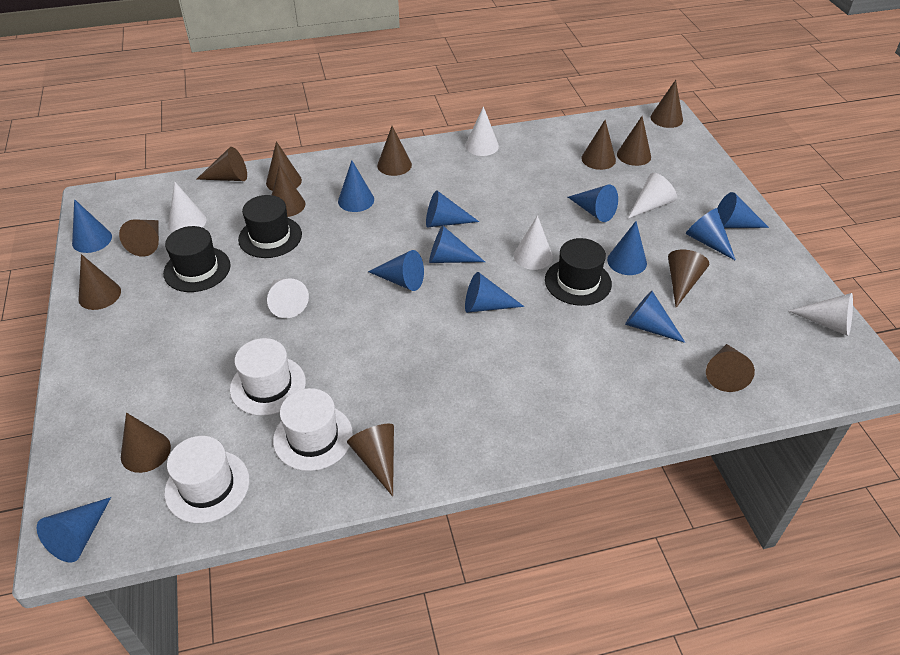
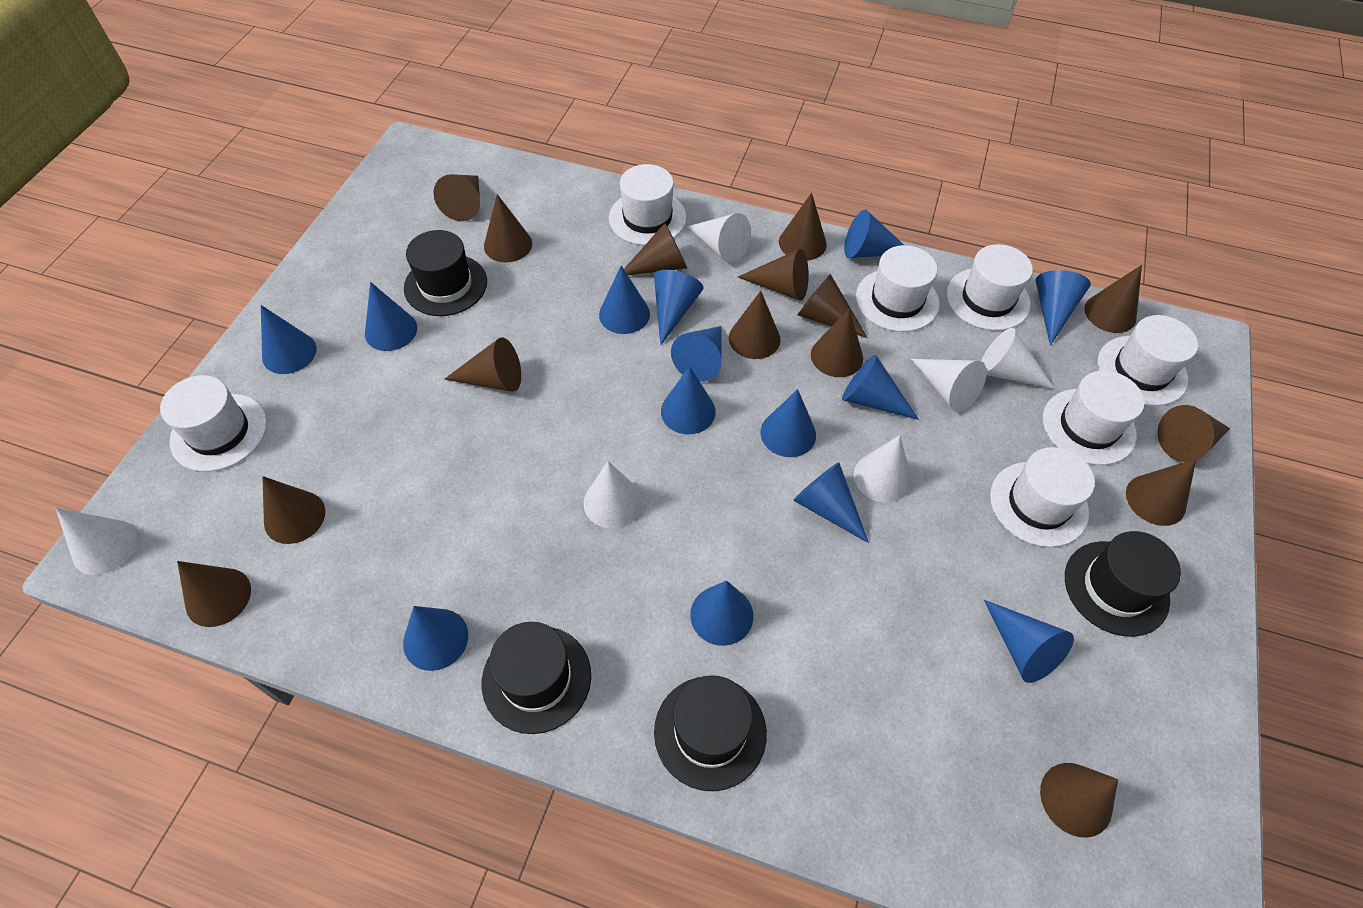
black hat: 3 -> 4
blue cone: 12 -> 14
brown cone: 13 -> 15
white hat: 3 -> 7

